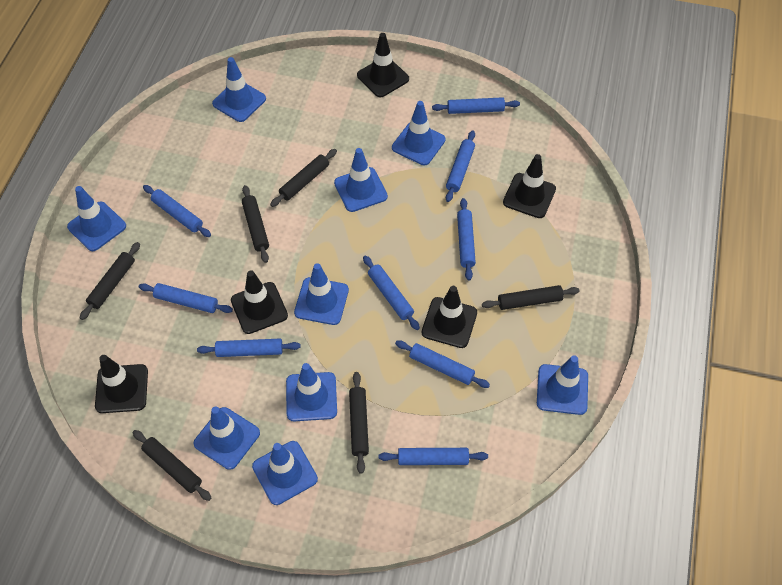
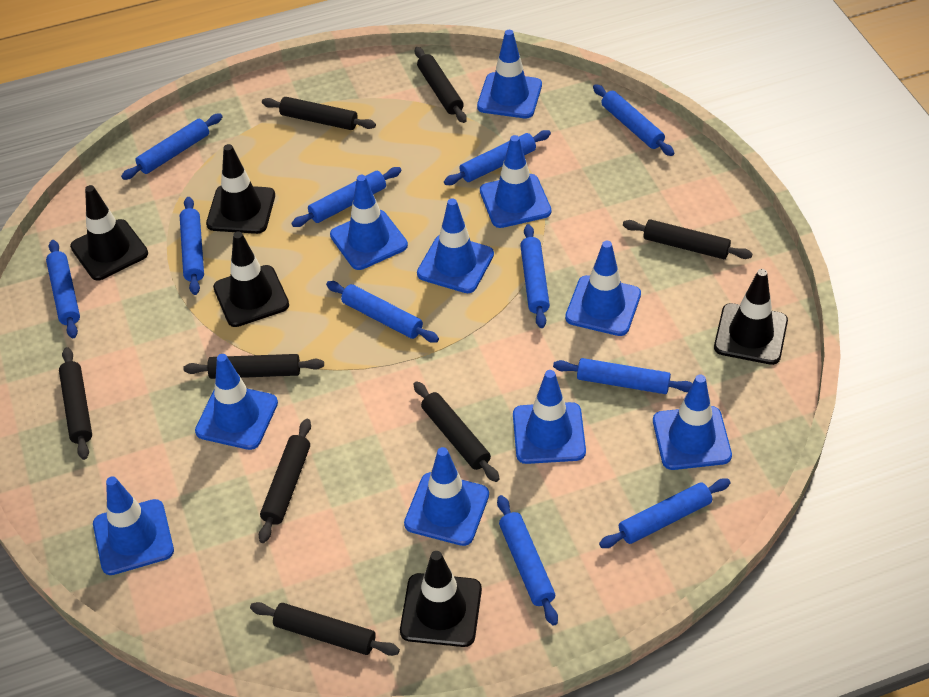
black rolling pin: 6 -> 8
blue rolling pin: 9 -> 11
blue traffic cone: 9 -> 10

